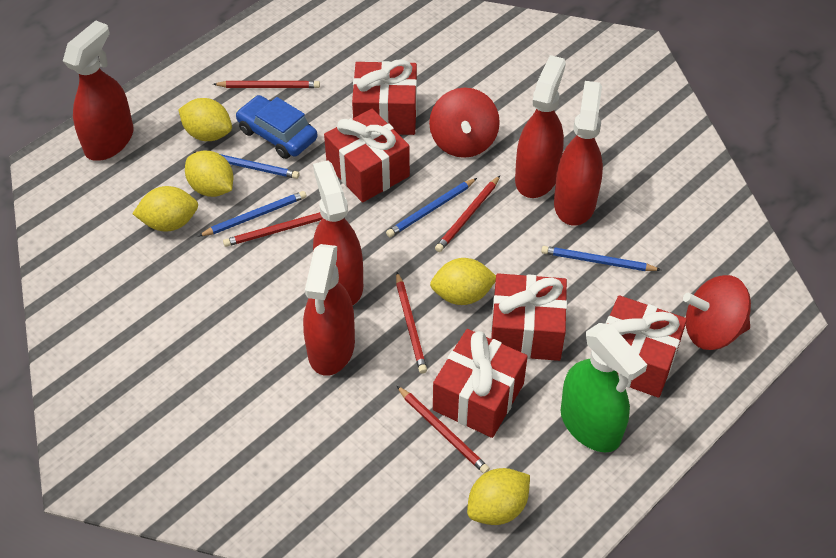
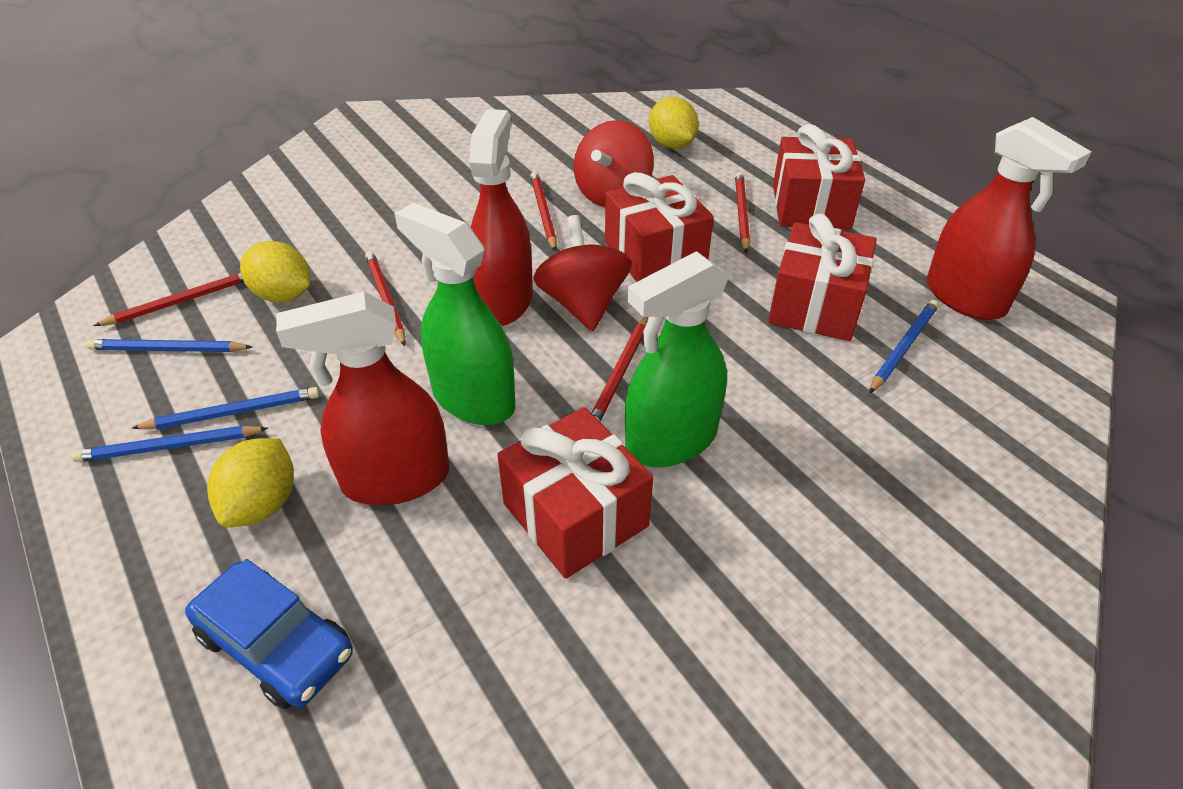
green spray bottle: 1 -> 2
red gift: 5 -> 4
red spray bottle: 5 -> 3
yellow lemon: 5 -> 3

